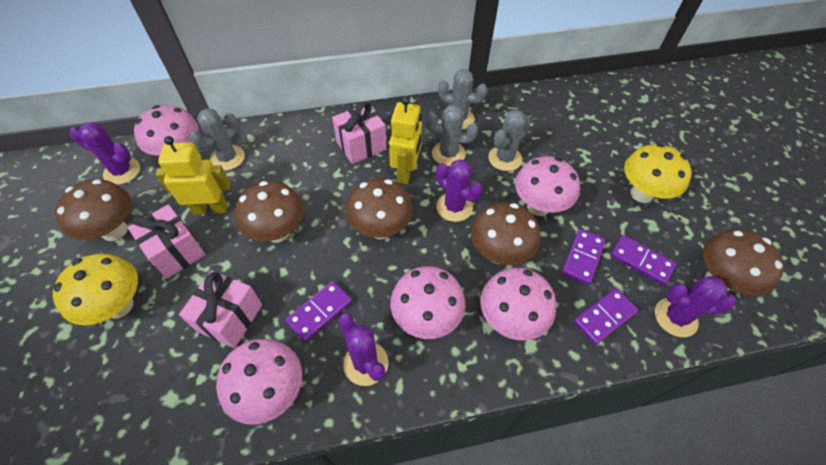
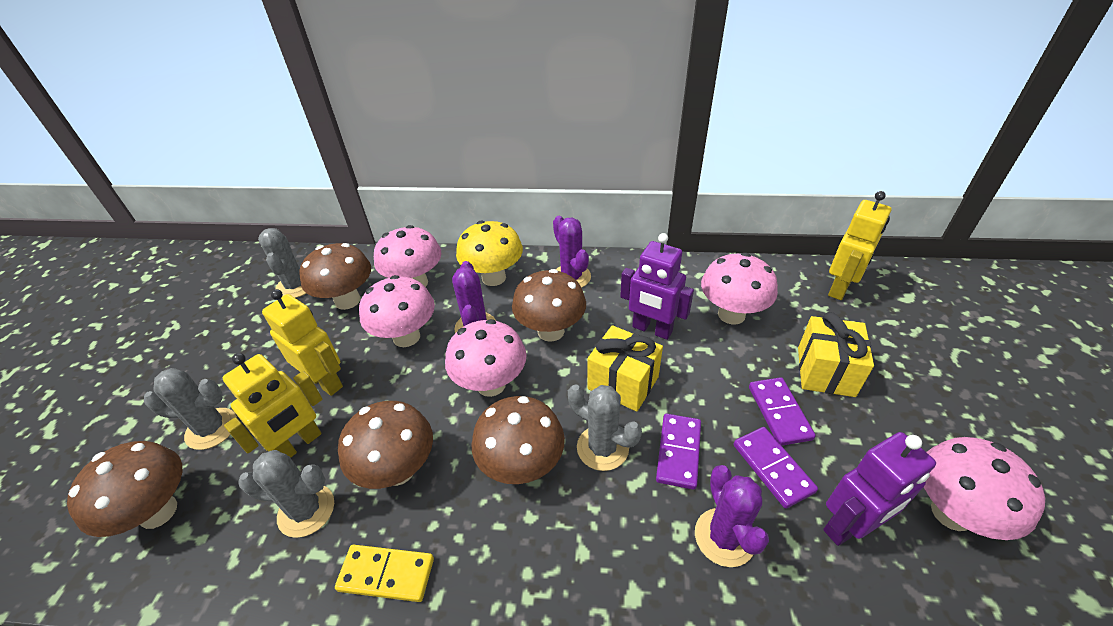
pink gift: 3 -> 0
purple cactus: 4 -> 3
purple domino: 4 -> 3
purple robot: 0 -> 2
yellow domino: 0 -> 1
yellow gift: 0 -> 2
yellow mushroom: 2 -> 1
yellow robot: 2 -> 3

